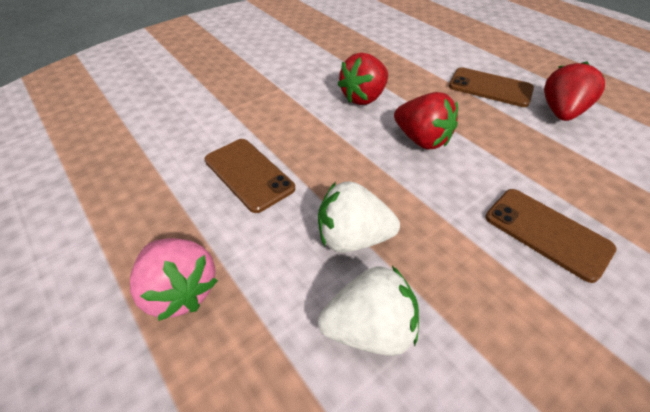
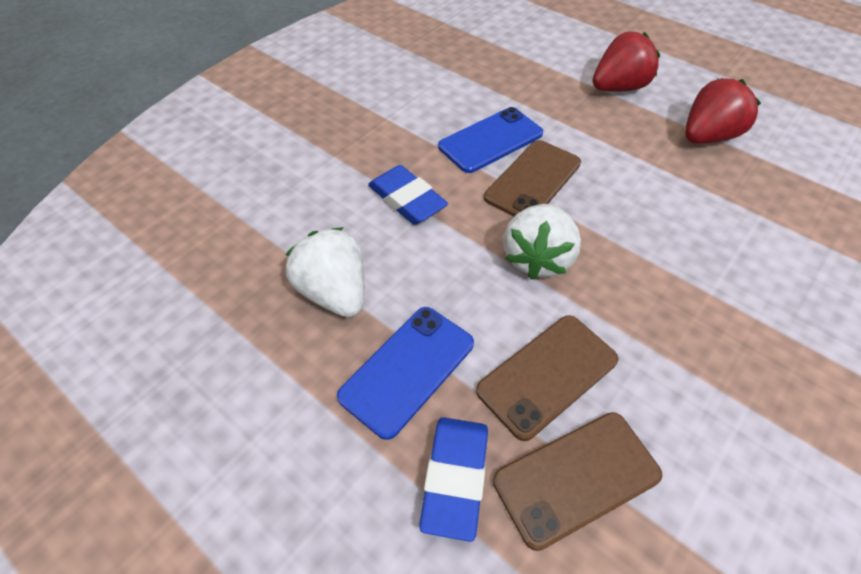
blue eraser: 0 -> 2
blue phone: 0 -> 2
pink strawberry: 1 -> 0
red strawberry: 3 -> 2

